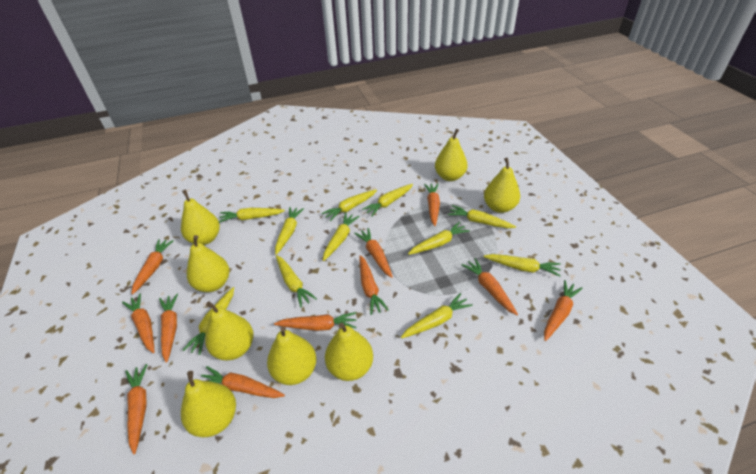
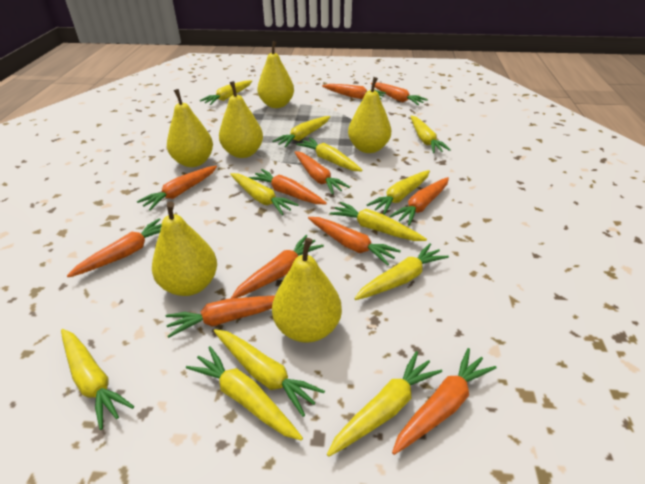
yellow carrot: 11 -> 12
yellow pear: 8 -> 6

